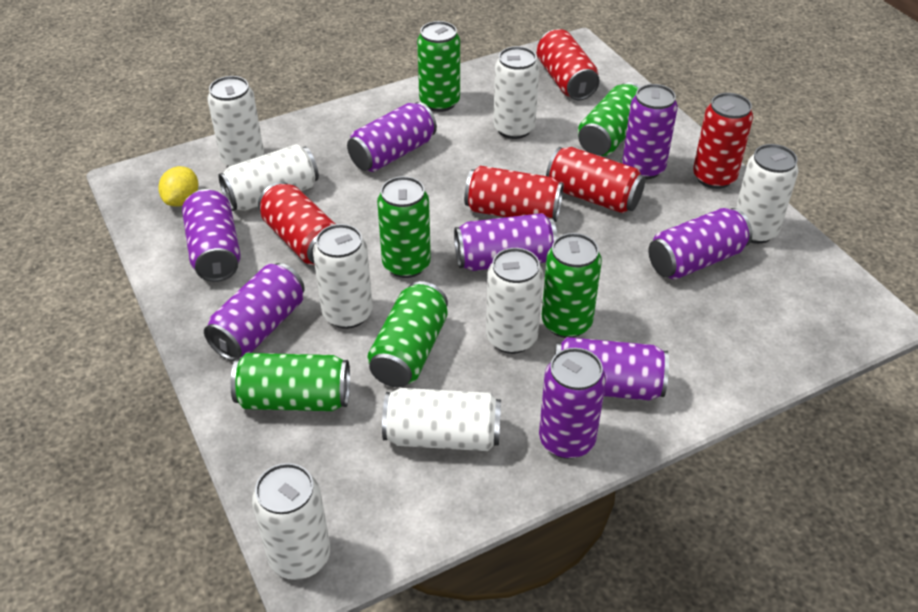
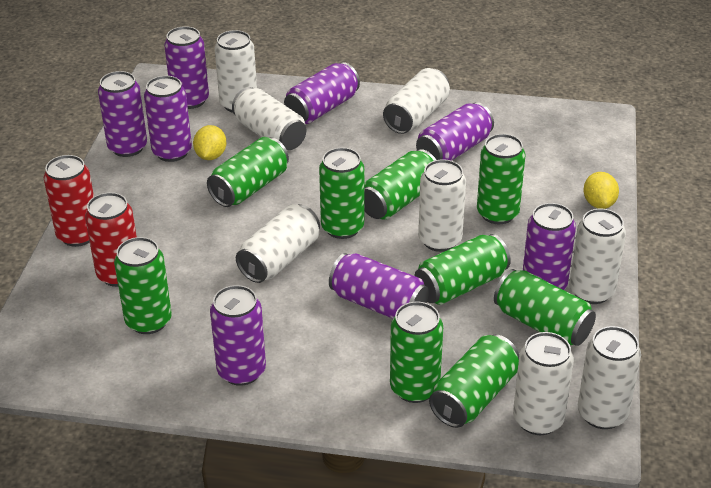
green can: 6 -> 9
red can: 5 -> 2
yellow lemon: 1 -> 2

